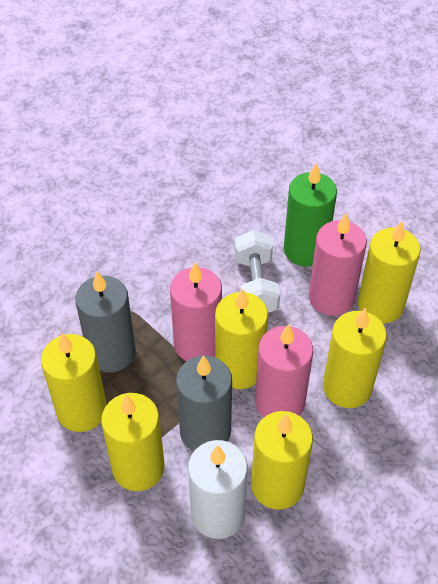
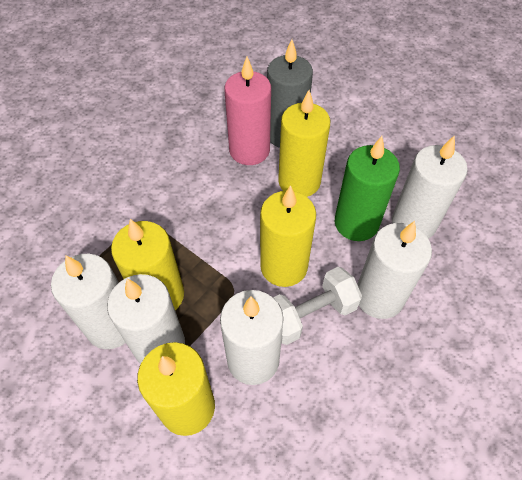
grey candle: 2 -> 1
pink candle: 3 -> 1
white candle: 1 -> 5
yellow candle: 6 -> 4

